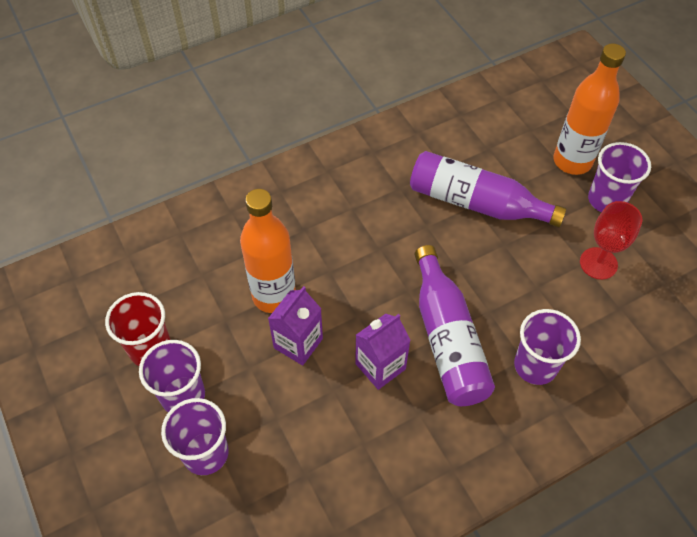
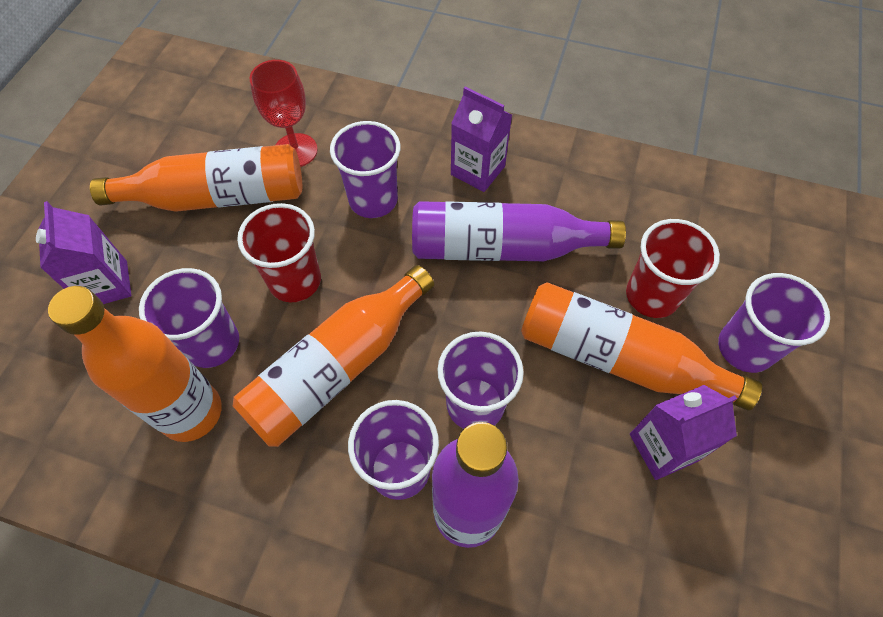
orange bottle: 2 -> 4
purple carton: 2 -> 3
purple cup: 4 -> 5
red cup: 1 -> 2

